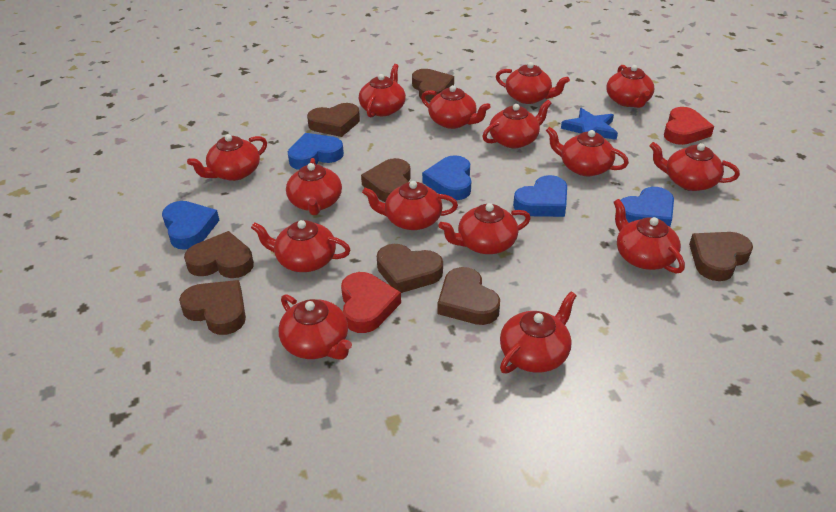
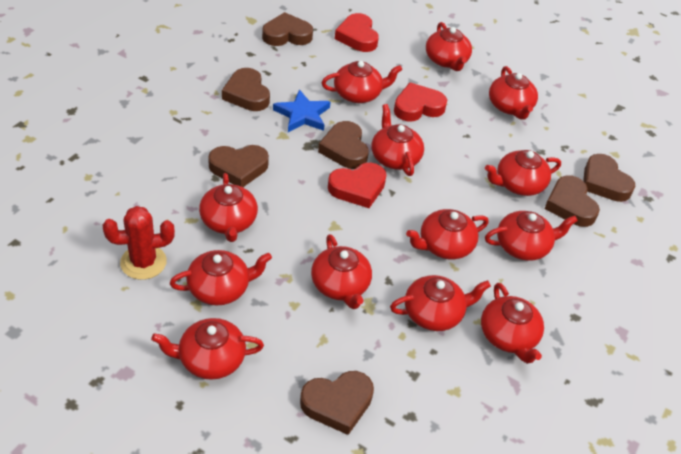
blue heart: 5 -> 0
brown heart: 8 -> 7
red cactus: 0 -> 1
red heart: 2 -> 3
red teapot: 15 -> 13

